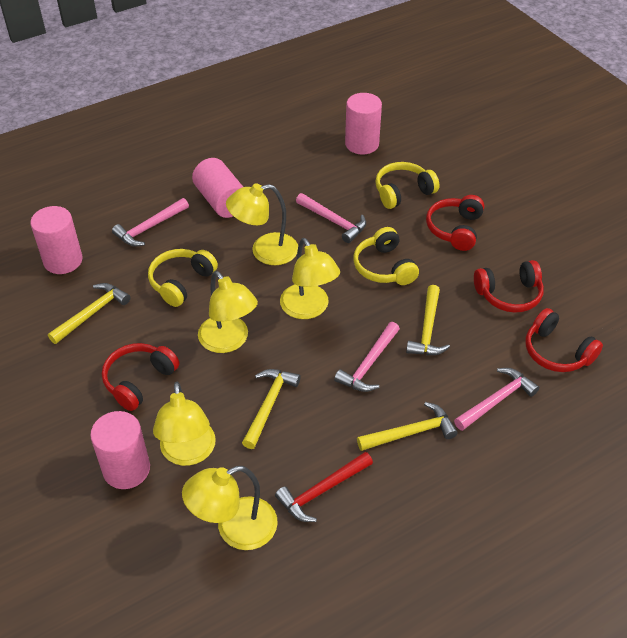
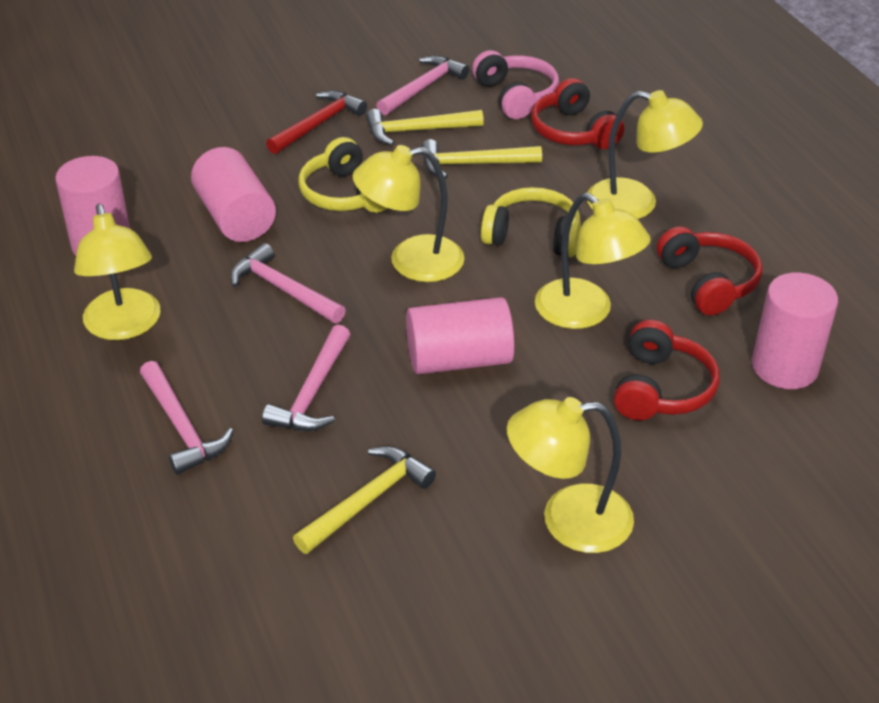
pink headphones: 0 -> 1
red headphones: 4 -> 3
yellow hammer: 4 -> 3
yellow headphones: 3 -> 2

